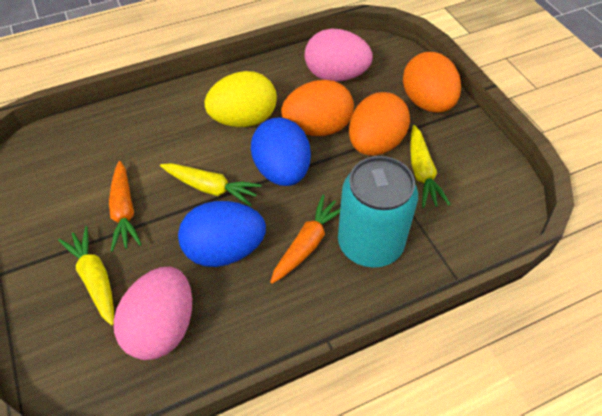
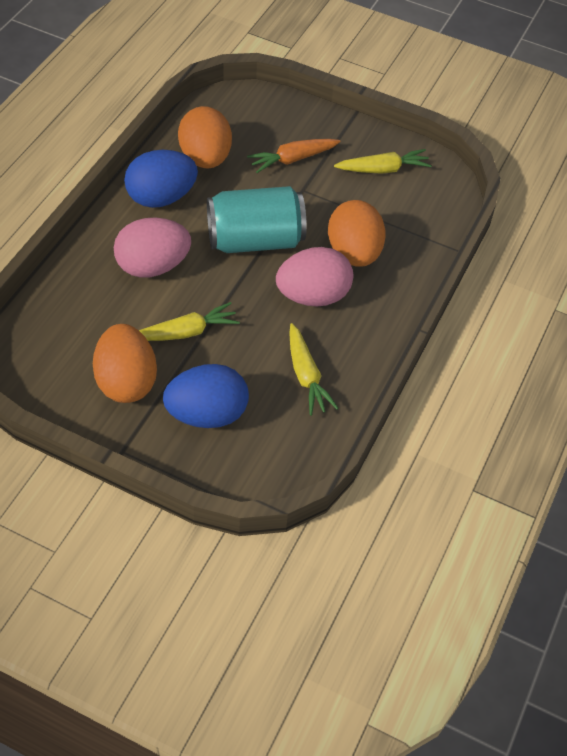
orange carrot: 2 -> 1
yellow egg: 1 -> 0

